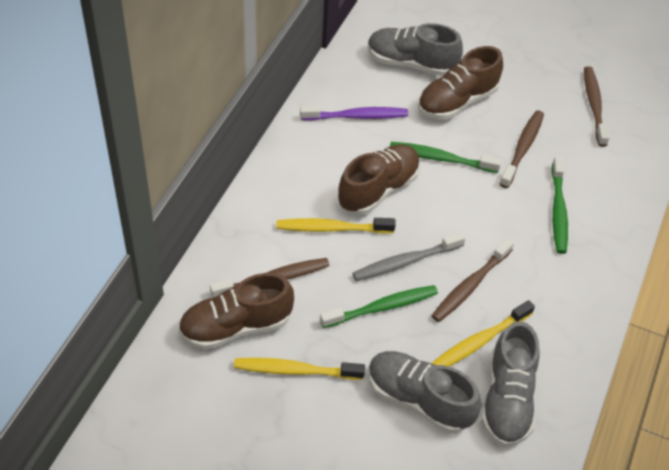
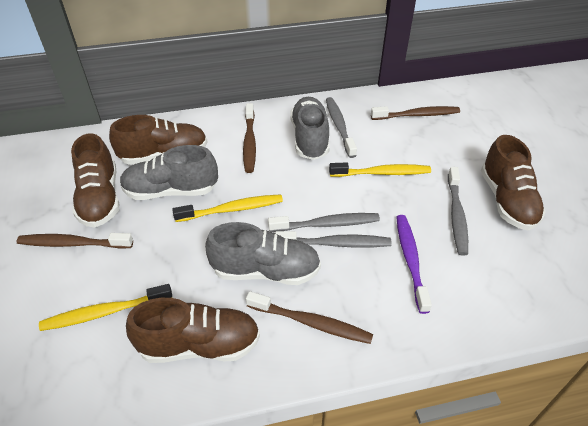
brown shoe: 3 -> 4
green toothbrush: 3 -> 0
grey toothbrush: 1 -> 4

